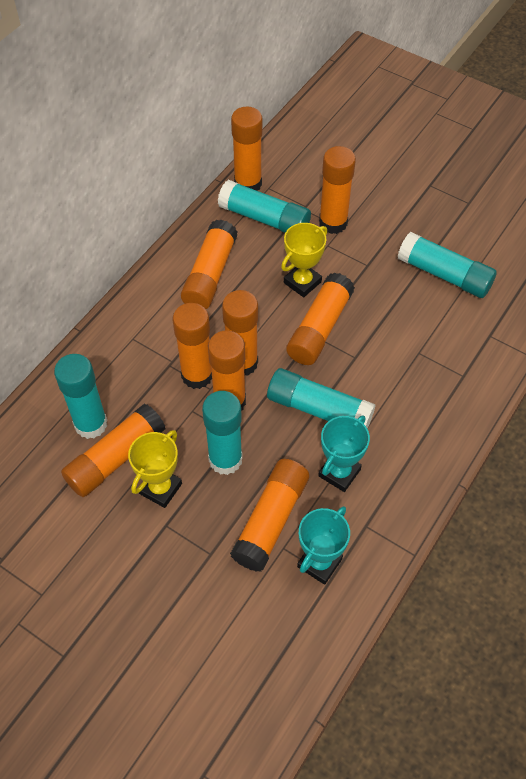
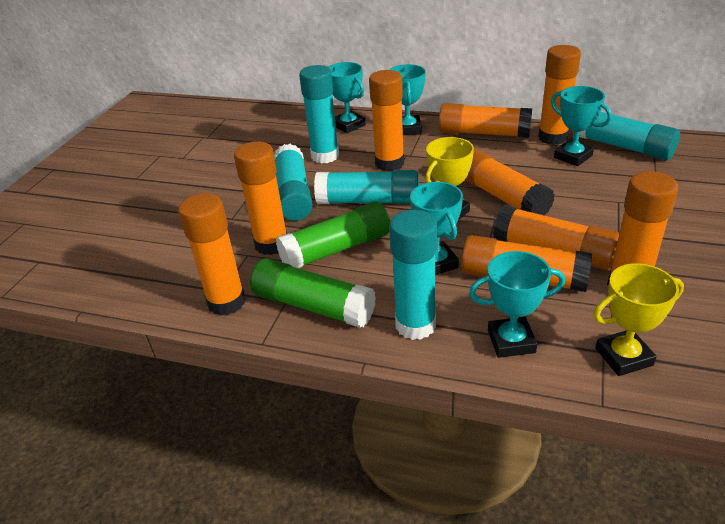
green glue stick: 0 -> 2
turquoise trophy: 2 -> 5

